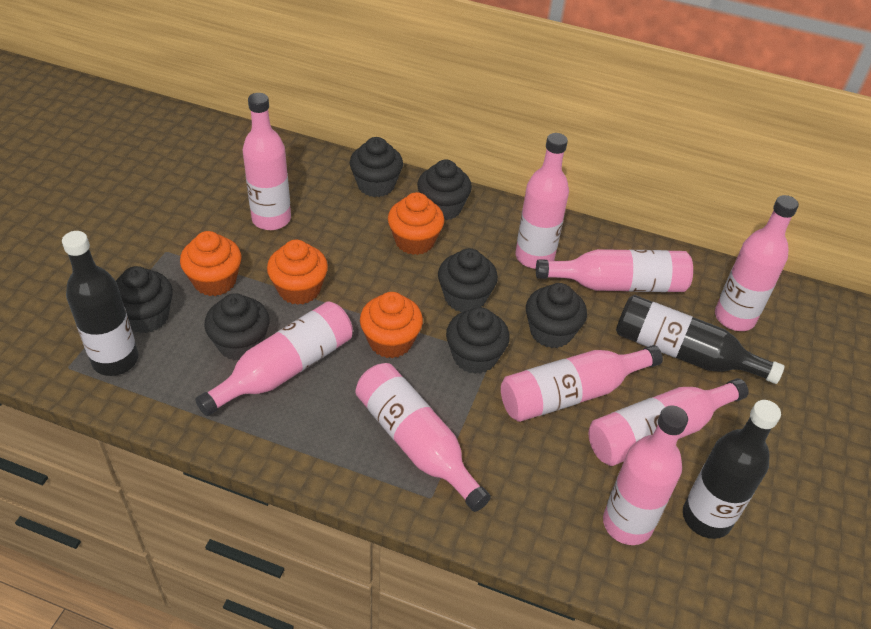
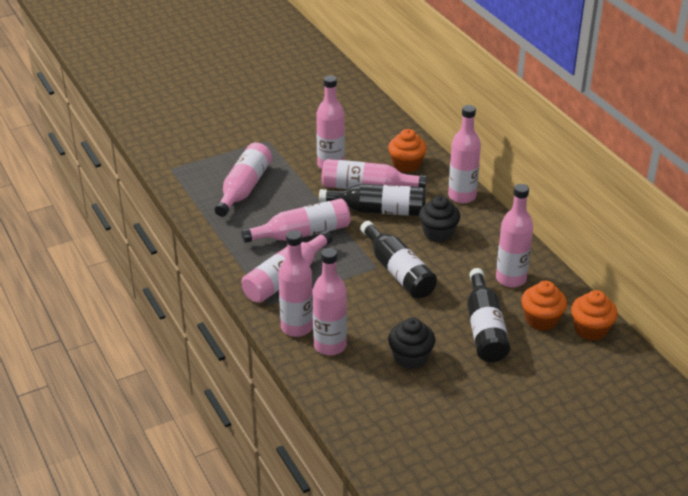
black cupcake: 7 -> 2
orange cupcake: 4 -> 3

